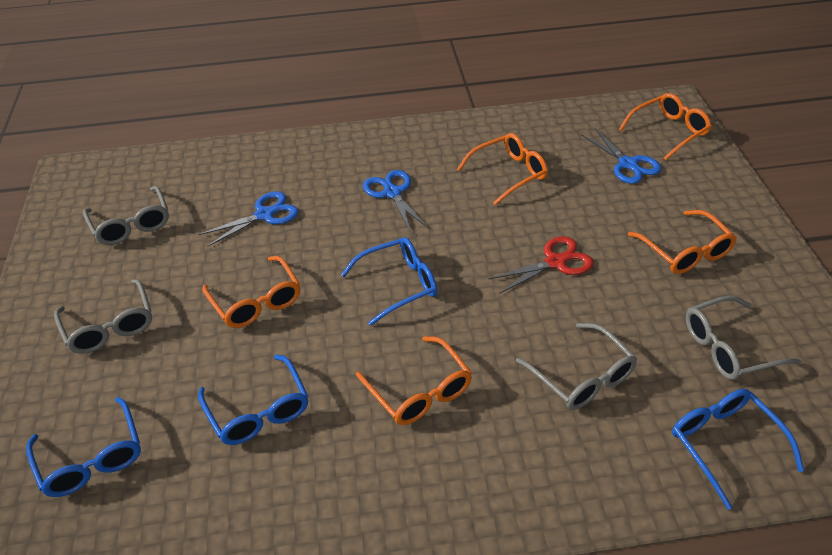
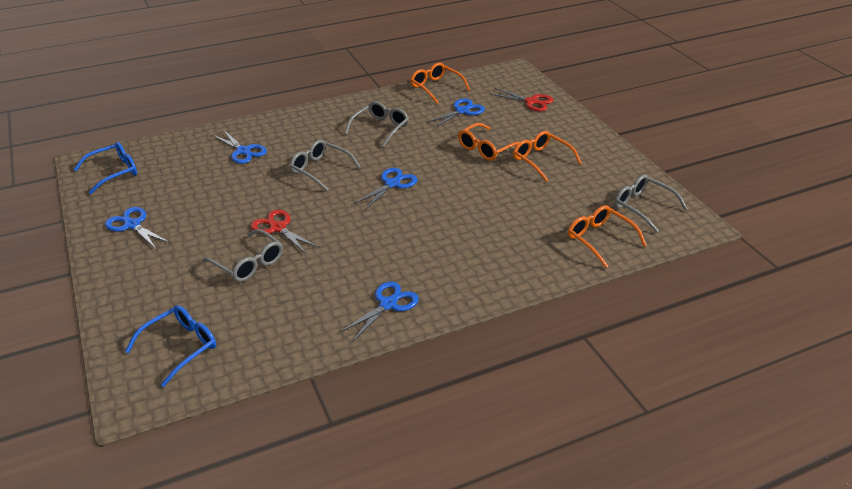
blue glasses: 4 -> 2
blue scissors: 3 -> 5
orange glasses: 5 -> 4
red scissors: 1 -> 2

